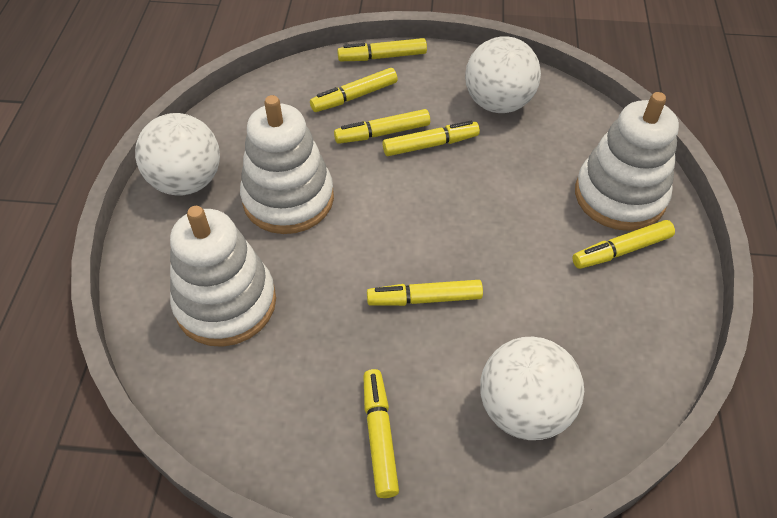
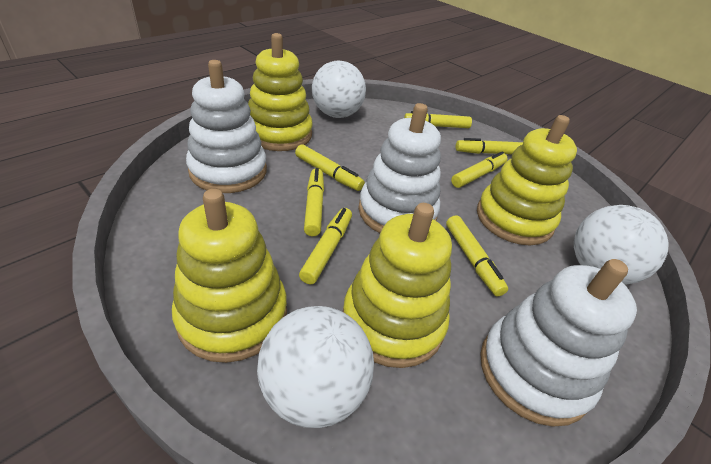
yellow stacking toy: 0 -> 4

